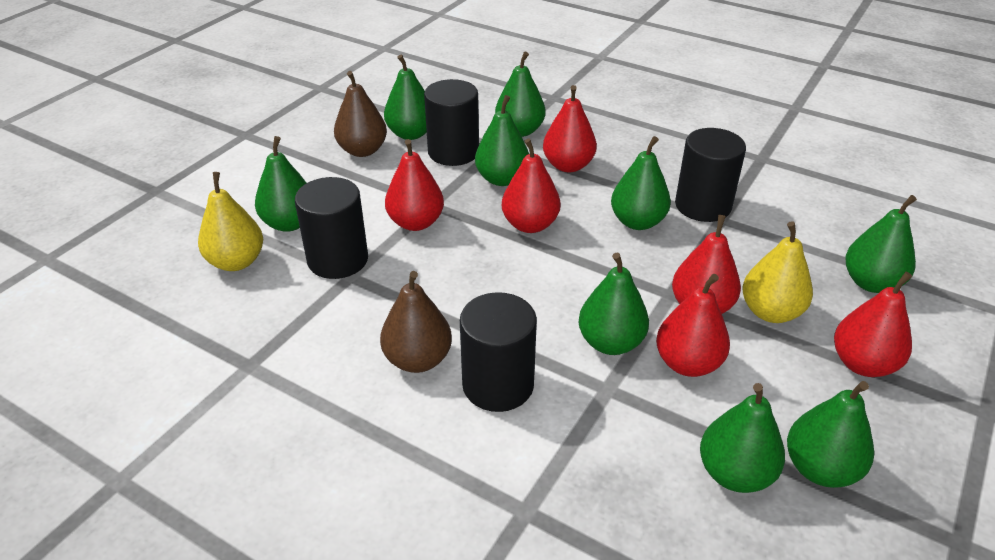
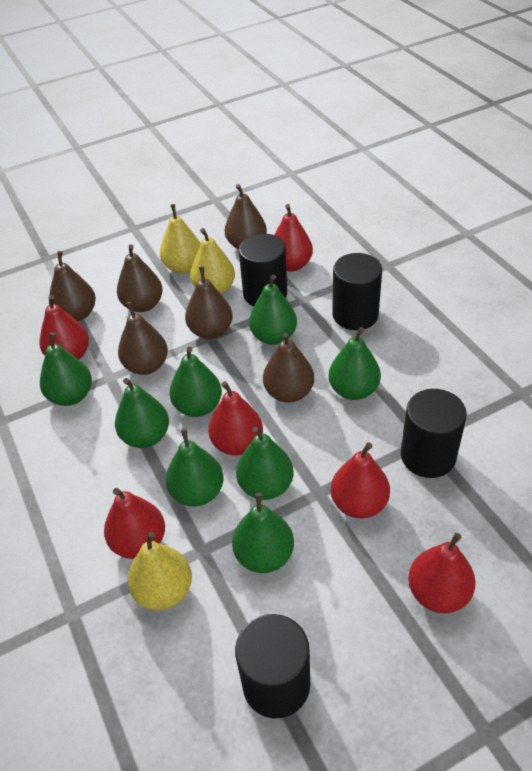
brown pear: 2 -> 6
green pear: 9 -> 8
yellow pear: 2 -> 3

